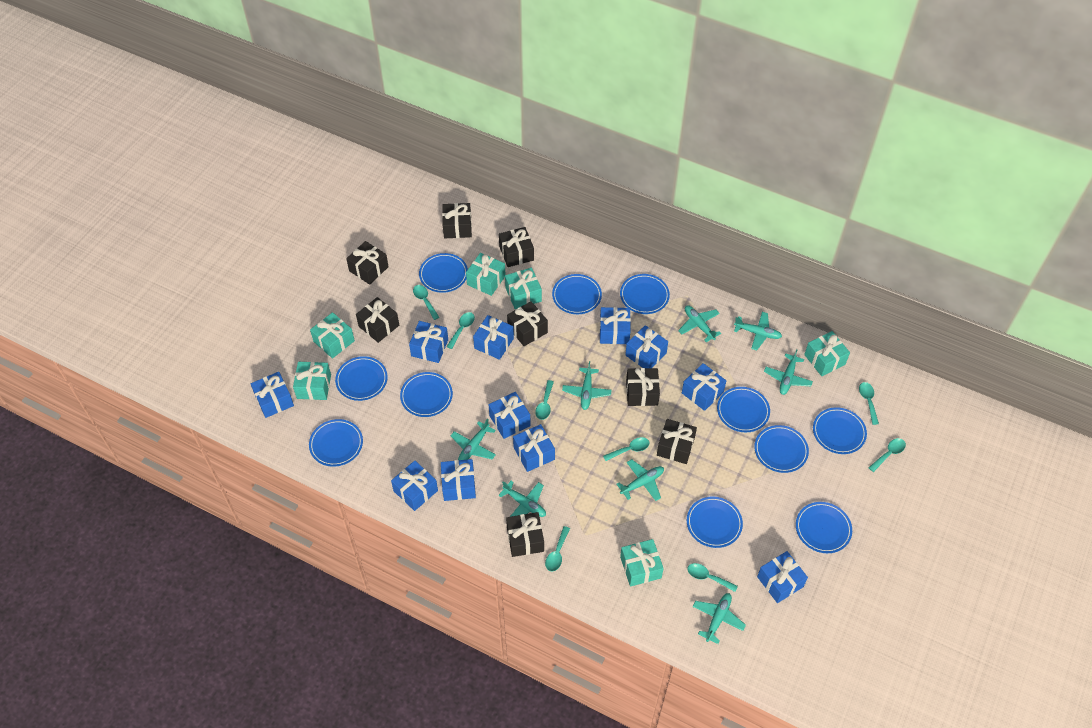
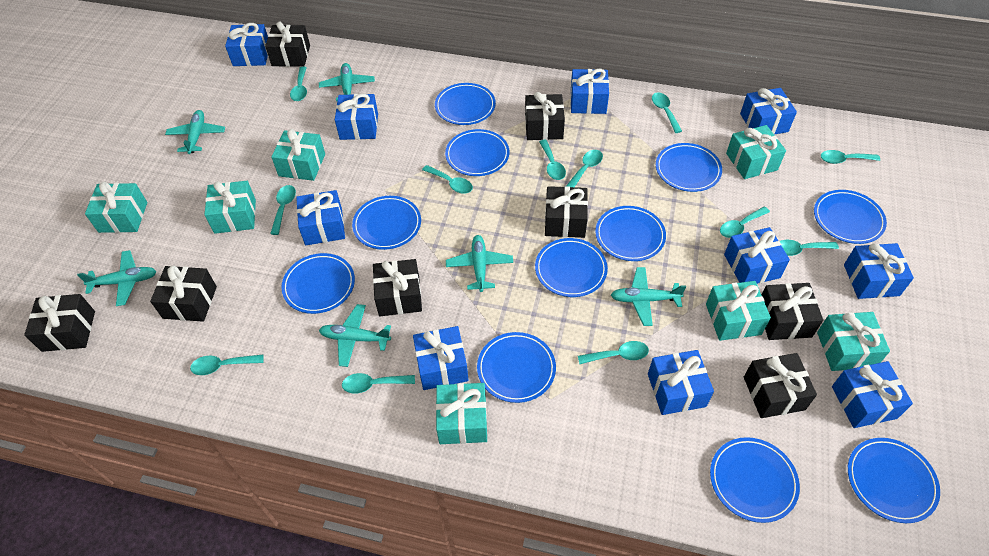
blue gift: 11 -> 10
turquoise gift: 6 -> 7
turquoise plane: 8 -> 6
turquoise spoon: 8 -> 12

